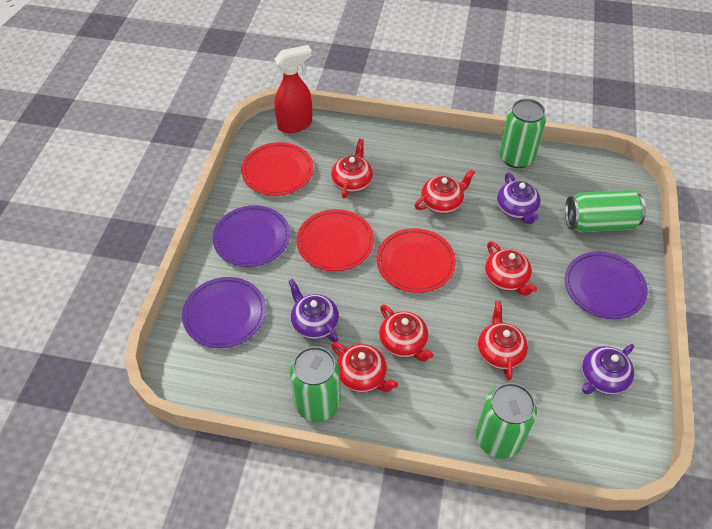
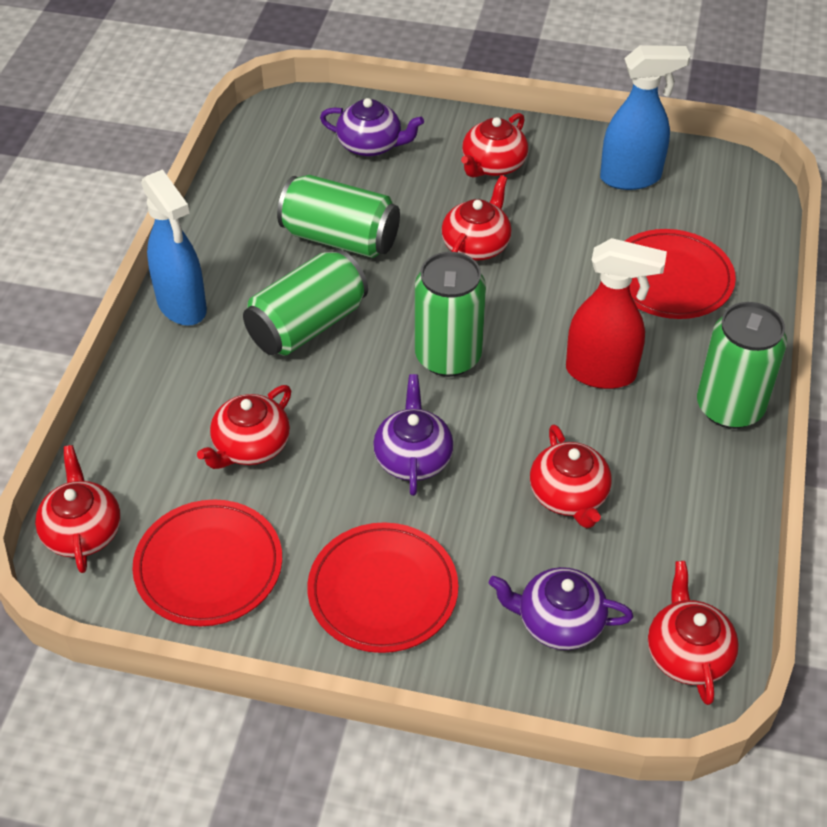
blue spray bottle: 0 -> 2
purple plate: 3 -> 0

